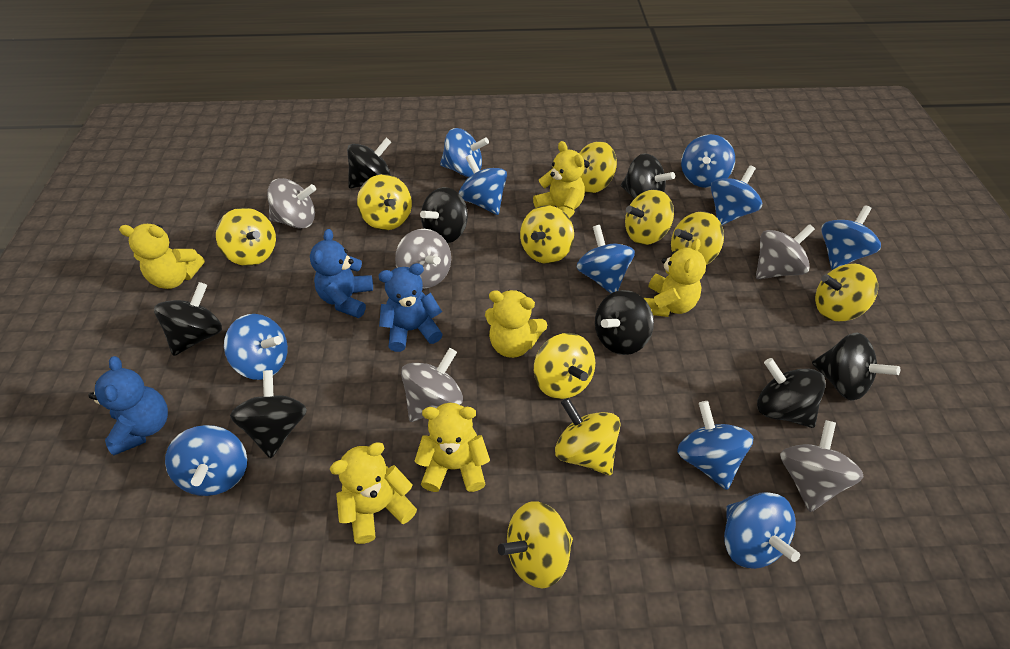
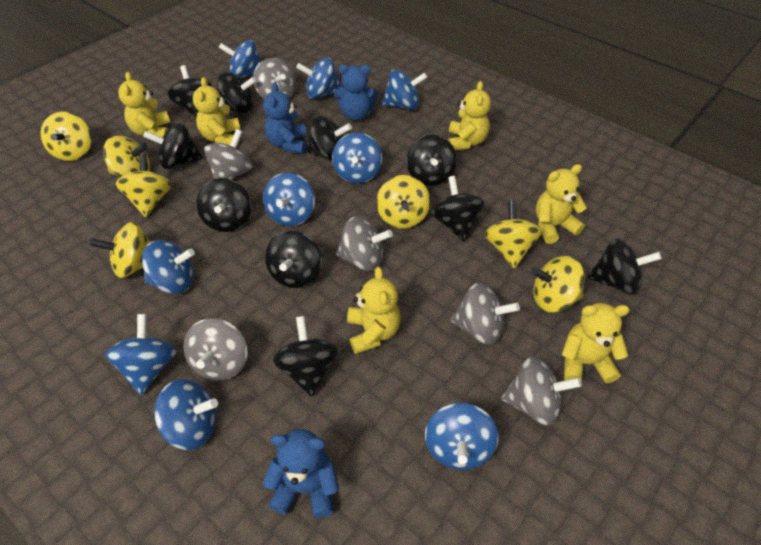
black spinning top: 8 -> 10
blue spinning top: 10 -> 9
grey spinning top: 5 -> 6
yellow spinning top: 10 -> 7

